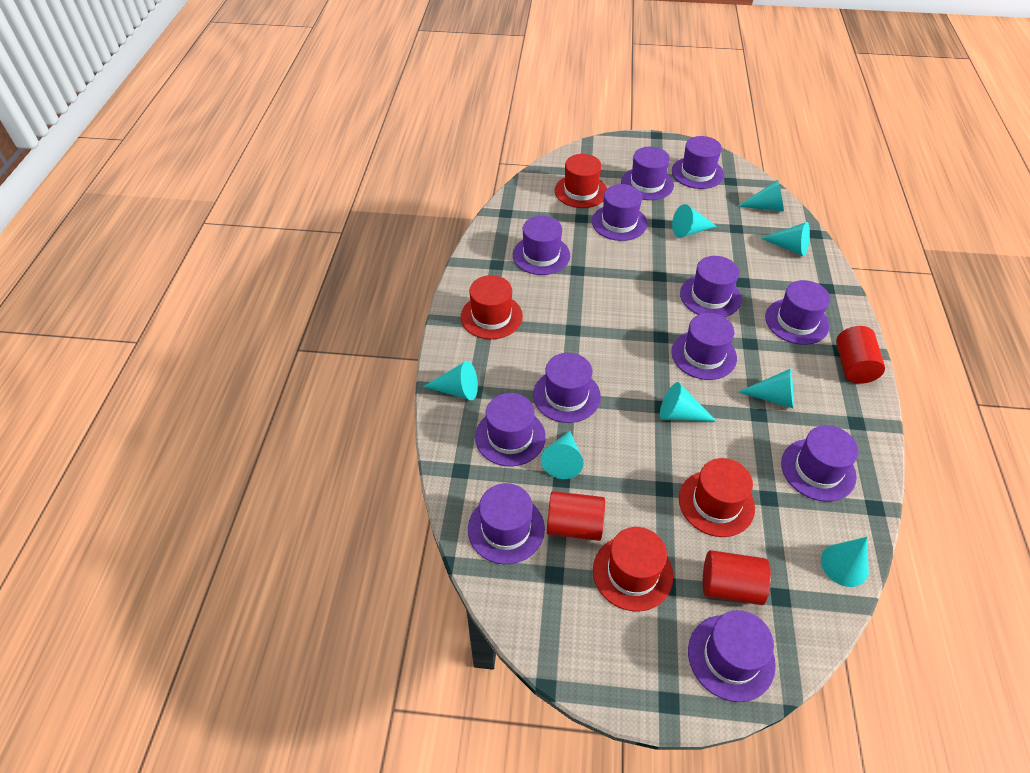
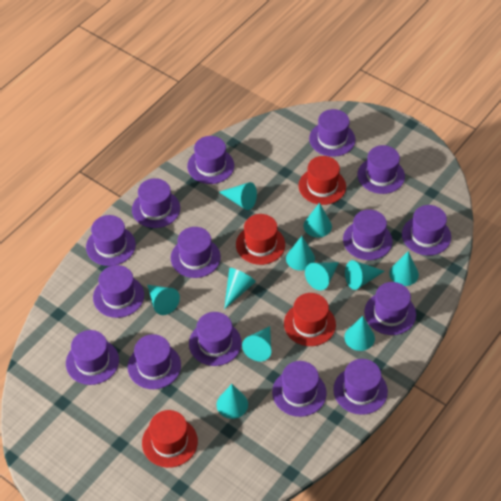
purple hat: 12 -> 15
red cylinder: 3 -> 0
turquoise cone: 8 -> 11

